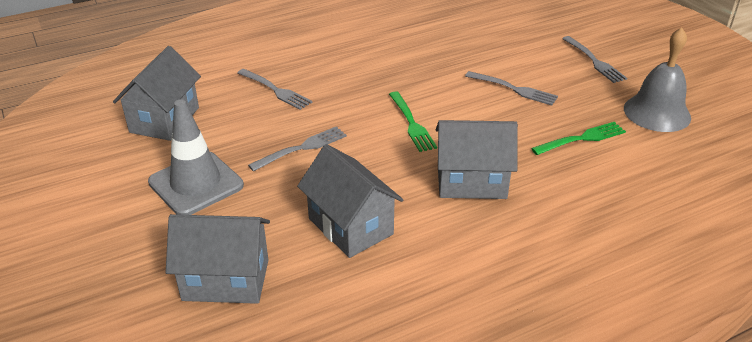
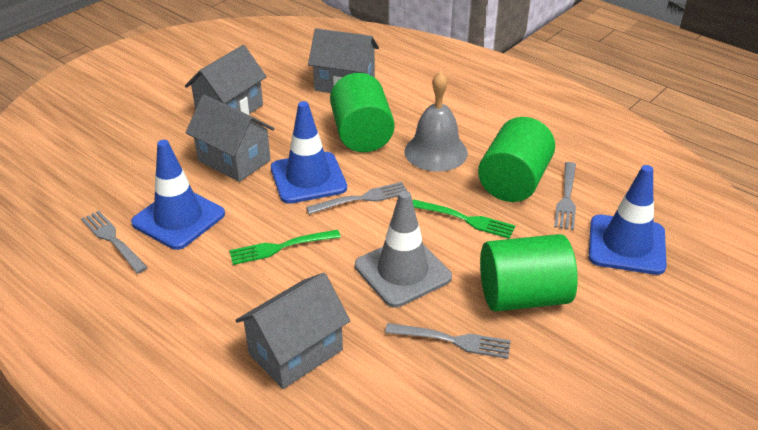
blue traffic cone: 0 -> 3
green cylinder: 0 -> 3

